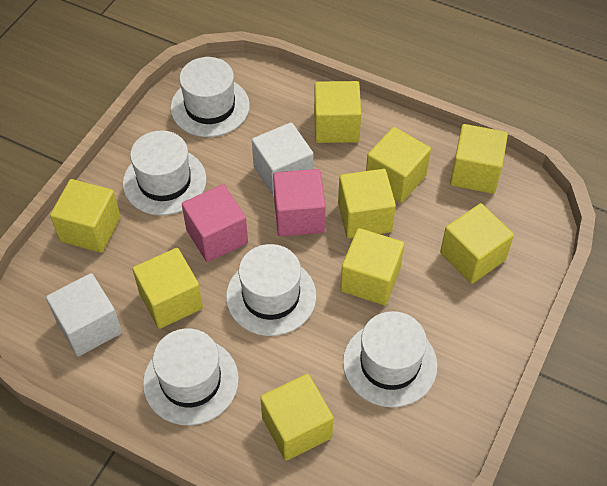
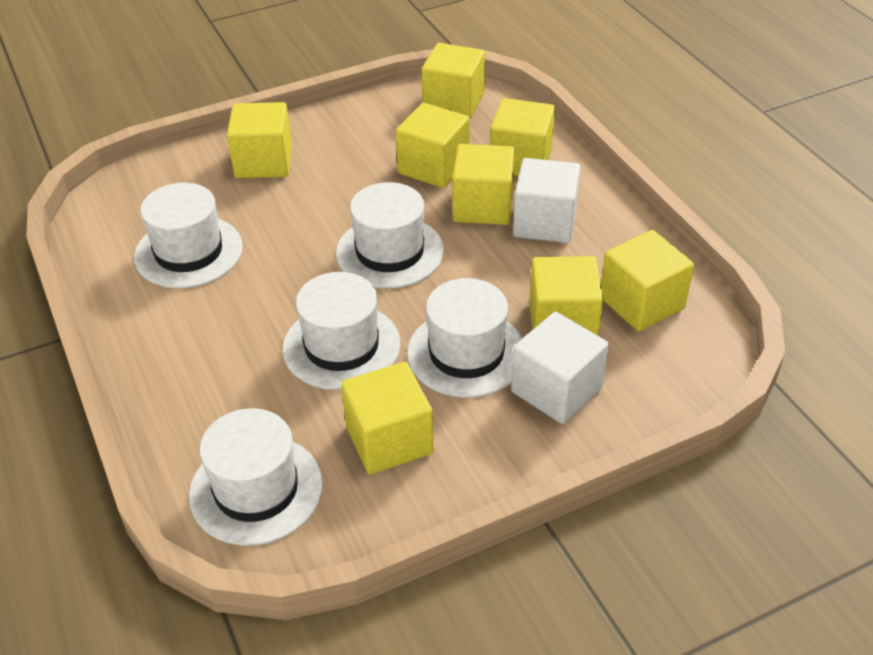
pink cube: 2 -> 0
yellow cube: 9 -> 8

